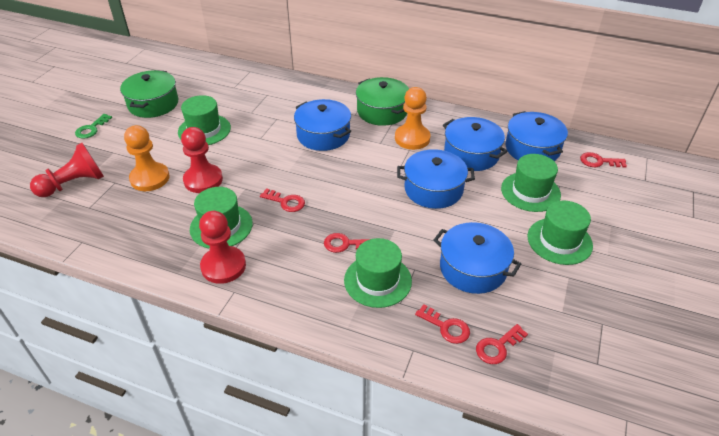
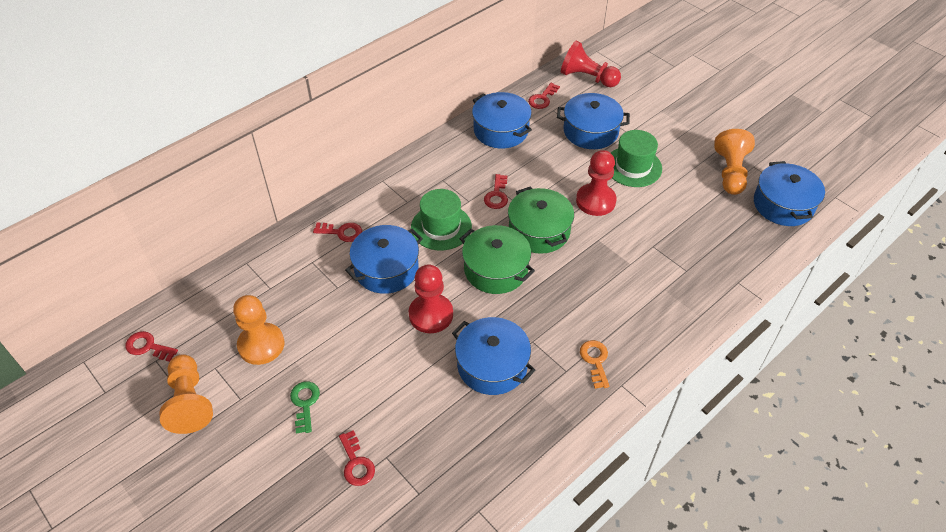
green hat: 5 -> 2
orange key: 0 -> 1
orange pawn: 2 -> 3

